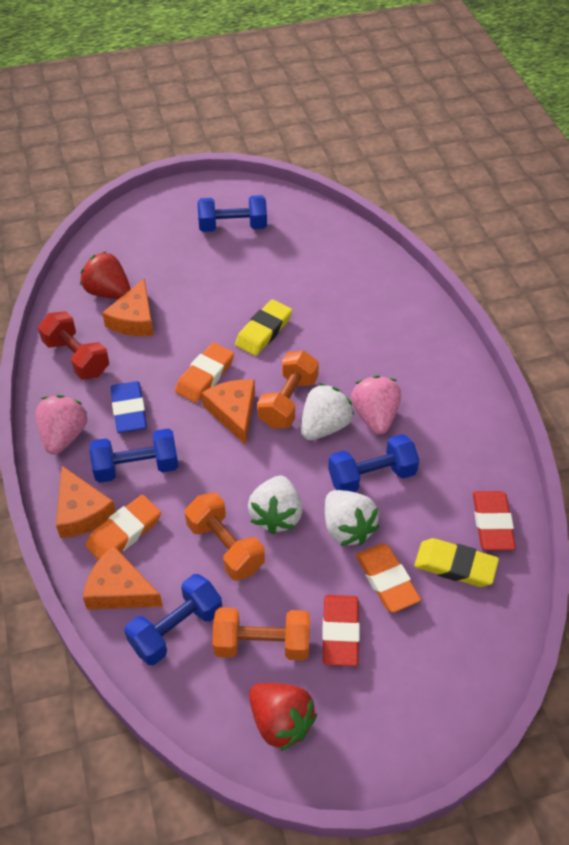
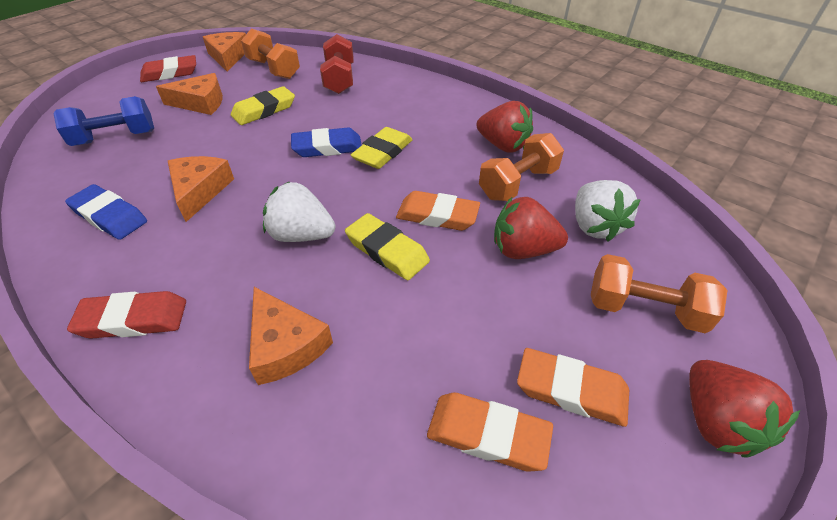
blue dumbbell: 4 -> 1
blue eraser: 1 -> 2
pink strawberry: 2 -> 0
red strawberry: 2 -> 3
white strawberry: 3 -> 2
yellow eraser: 2 -> 3

